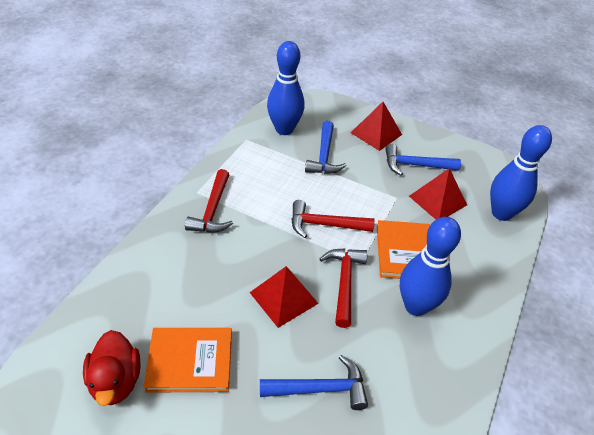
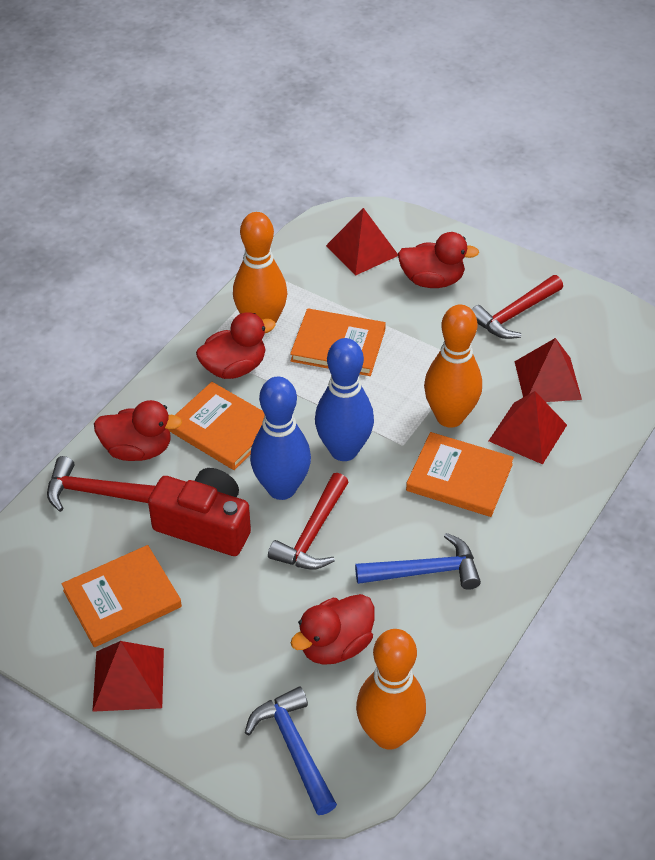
blue bowling pin: 3 -> 2
blue hammer: 3 -> 2
orange book: 2 -> 4
orange bowling pin: 0 -> 3
red camera: 0 -> 1
red duck: 1 -> 4
red pyramid: 3 -> 4

